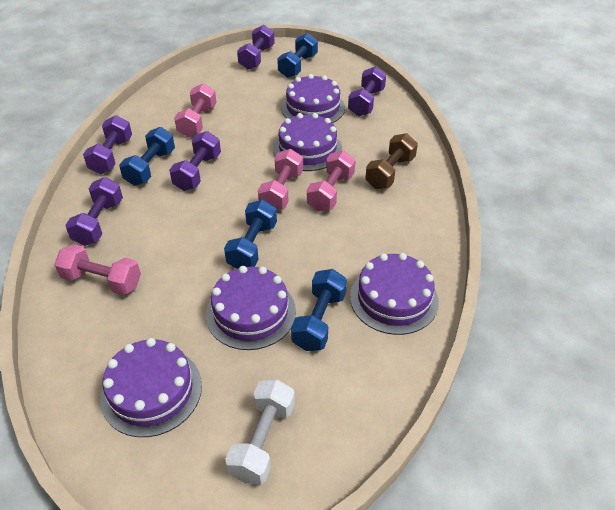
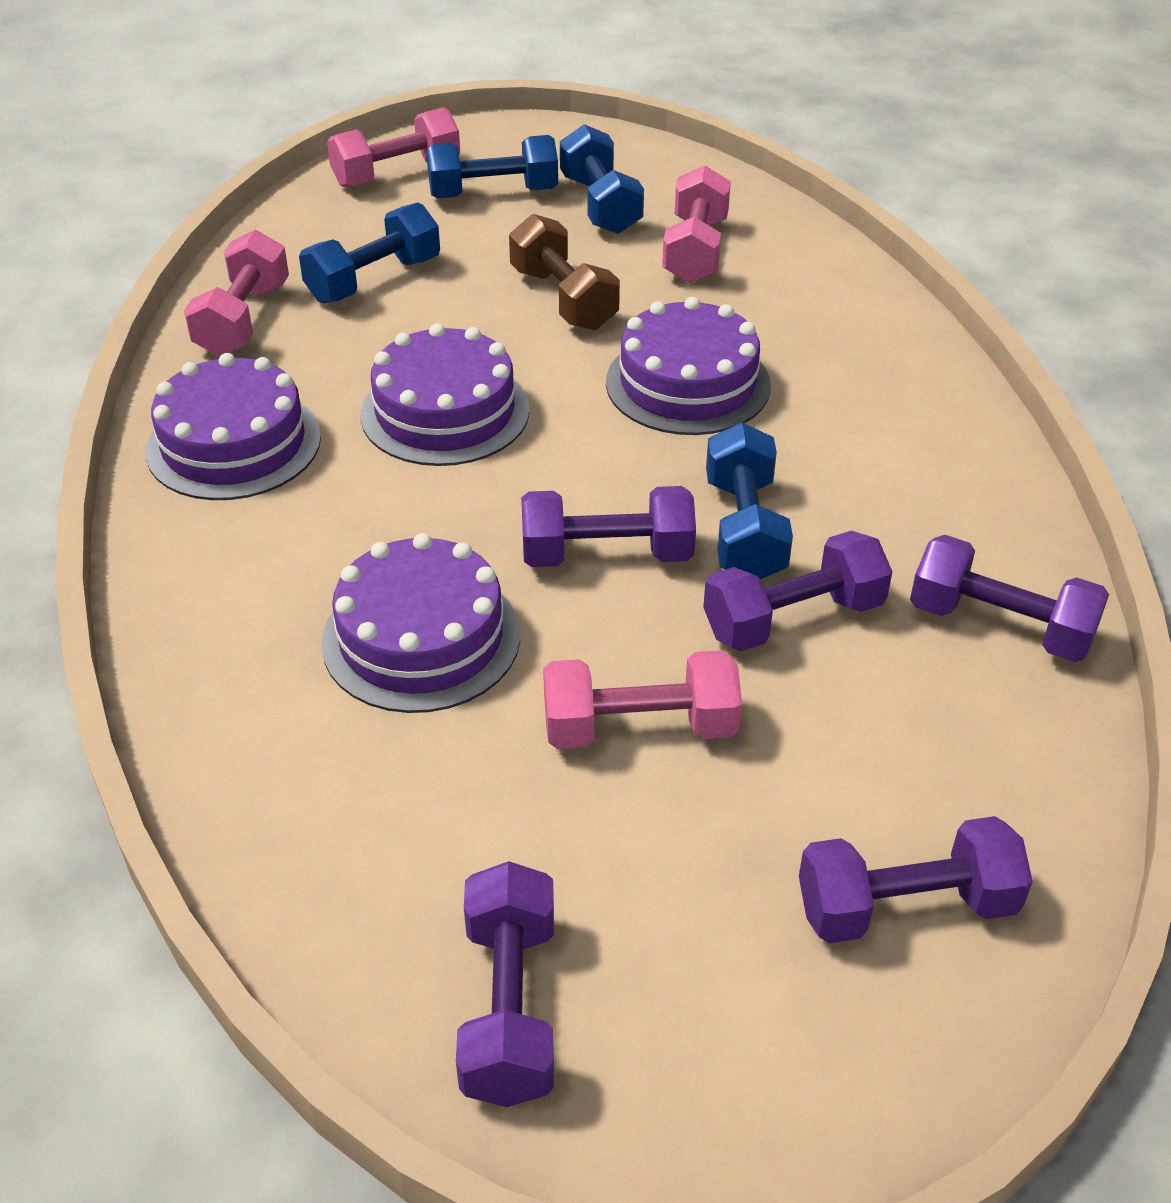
purple cake: 5 -> 4
white dumbbell: 1 -> 0

